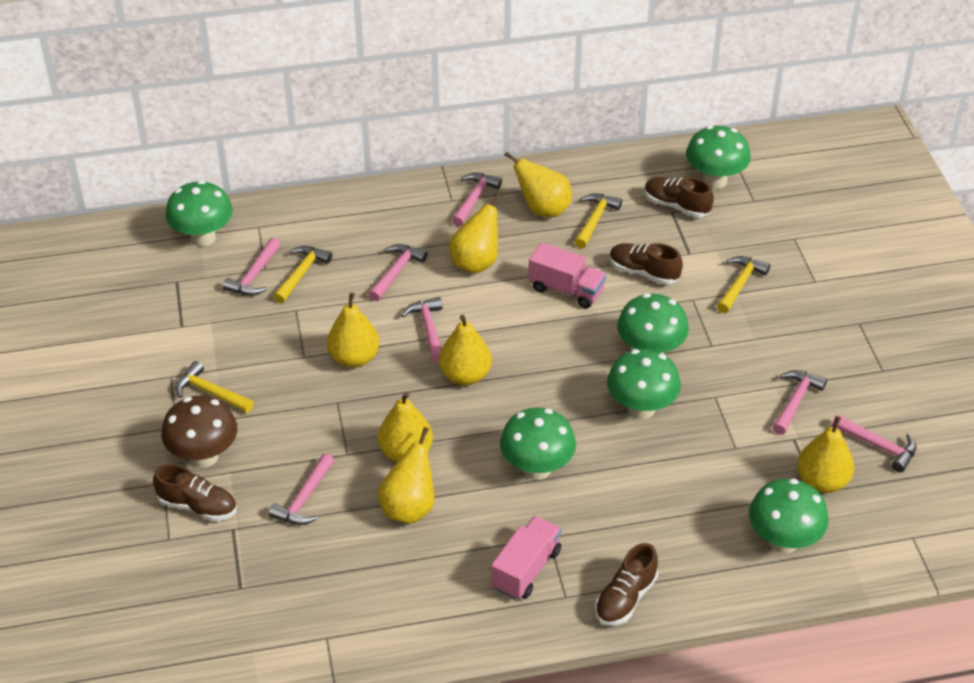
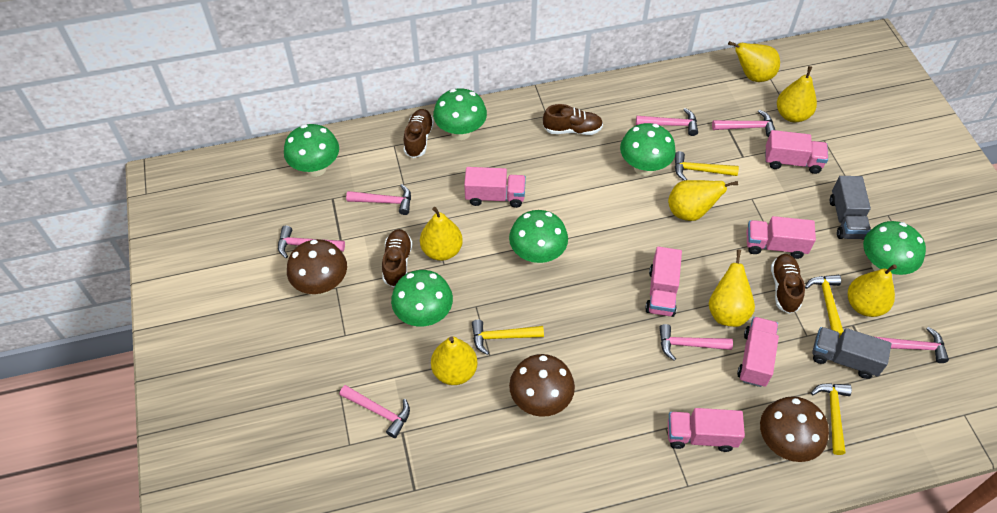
brown mushroom: 1 -> 3
grey truck: 0 -> 2
pink truck: 2 -> 6

